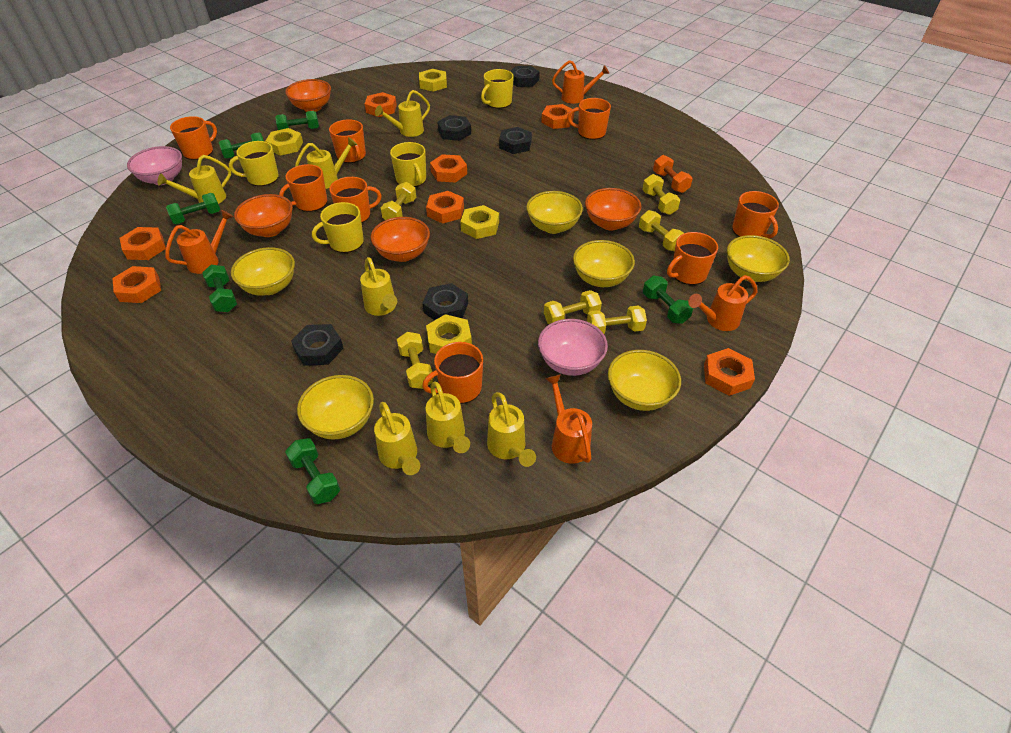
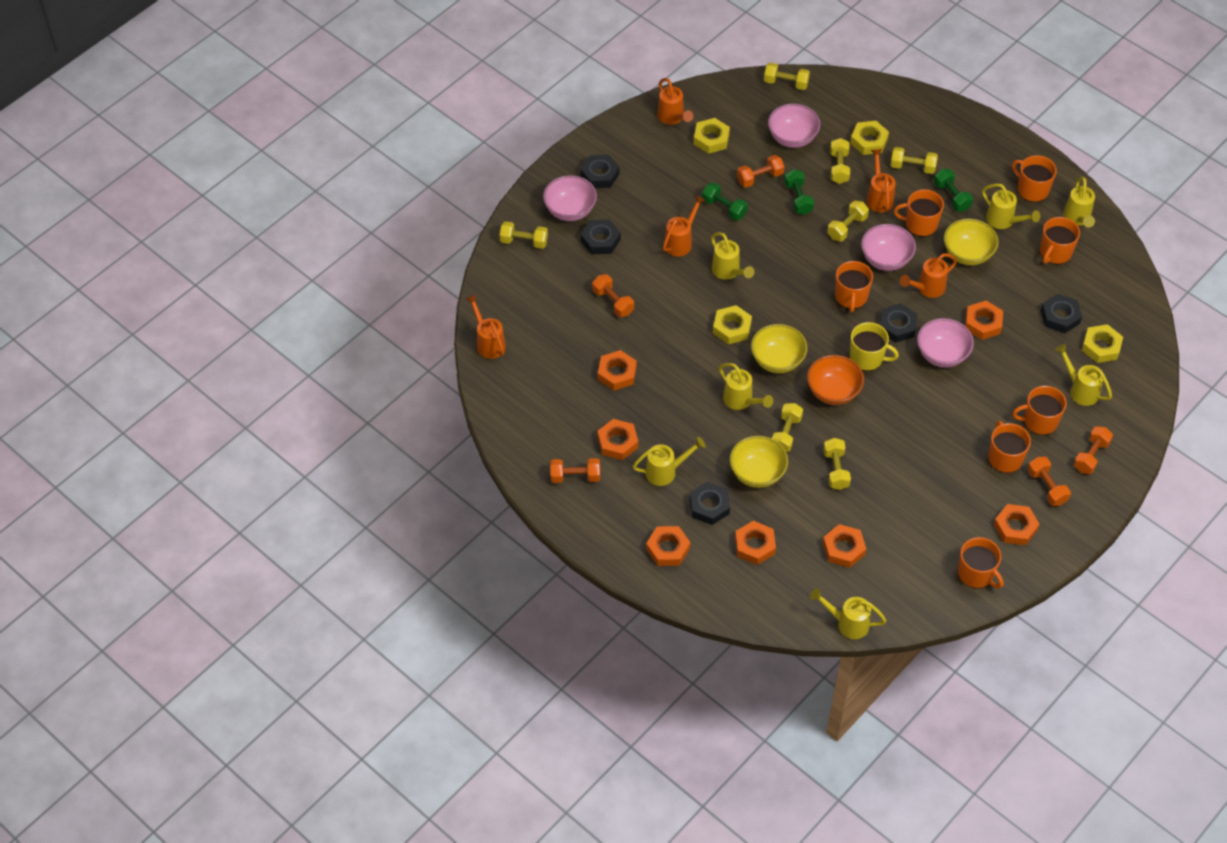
green dumbbell: 6 -> 3
orange bowl: 4 -> 1
orange dumbbell: 1 -> 5
orange mug: 8 -> 7
orange watering can: 4 -> 5
pink bowl: 2 -> 4
yellow bowl: 6 -> 3
yellow dumbbell: 6 -> 7
yellow mug: 4 -> 1

